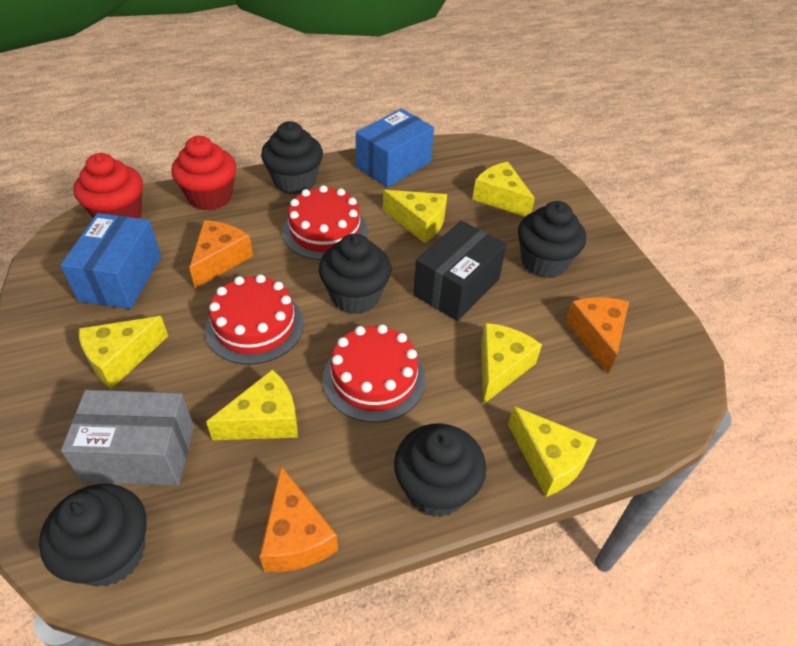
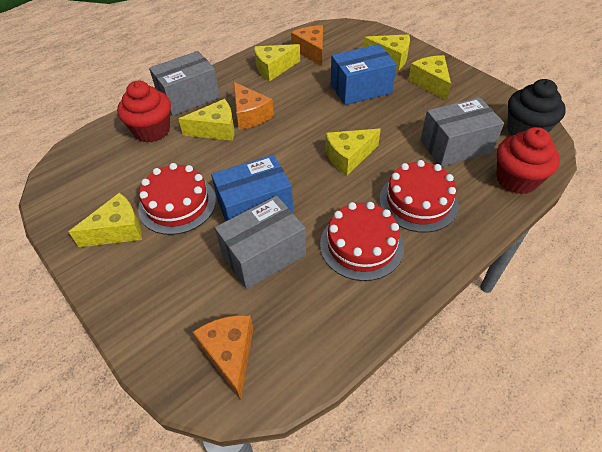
black box: 1 -> 0
black cupcake: 5 -> 1
grey box: 1 -> 3

